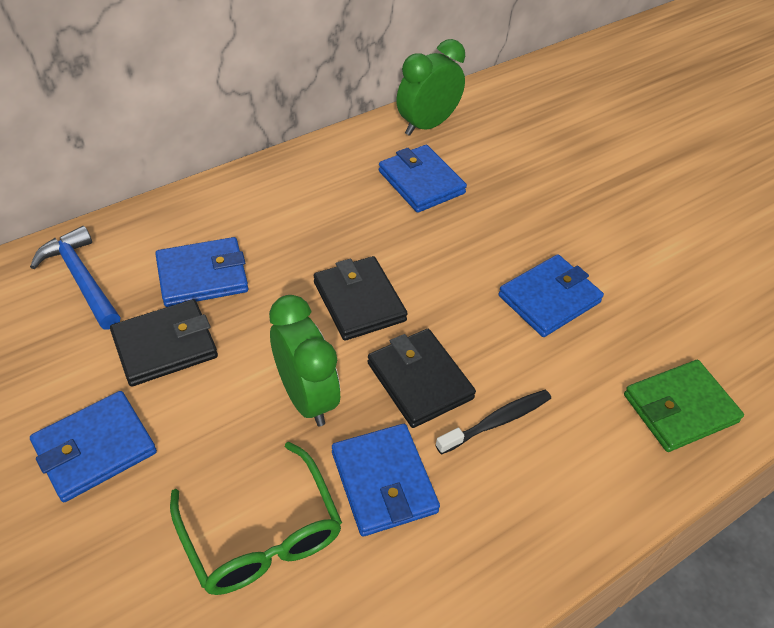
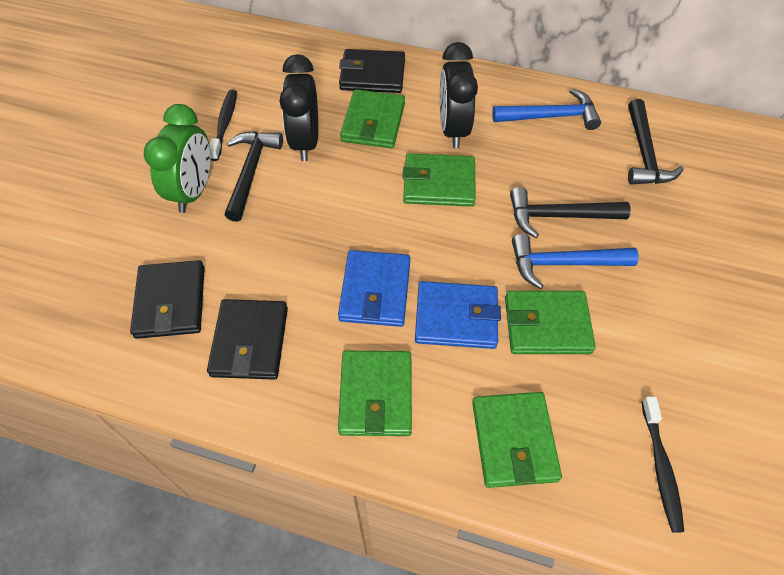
black clock: 0 -> 2
black hammer: 0 -> 3
black toothbrush: 1 -> 2
blue hammer: 1 -> 2
blue wallet: 5 -> 2
green clock: 2 -> 1
green glasses: 1 -> 0
green wallet: 1 -> 5

